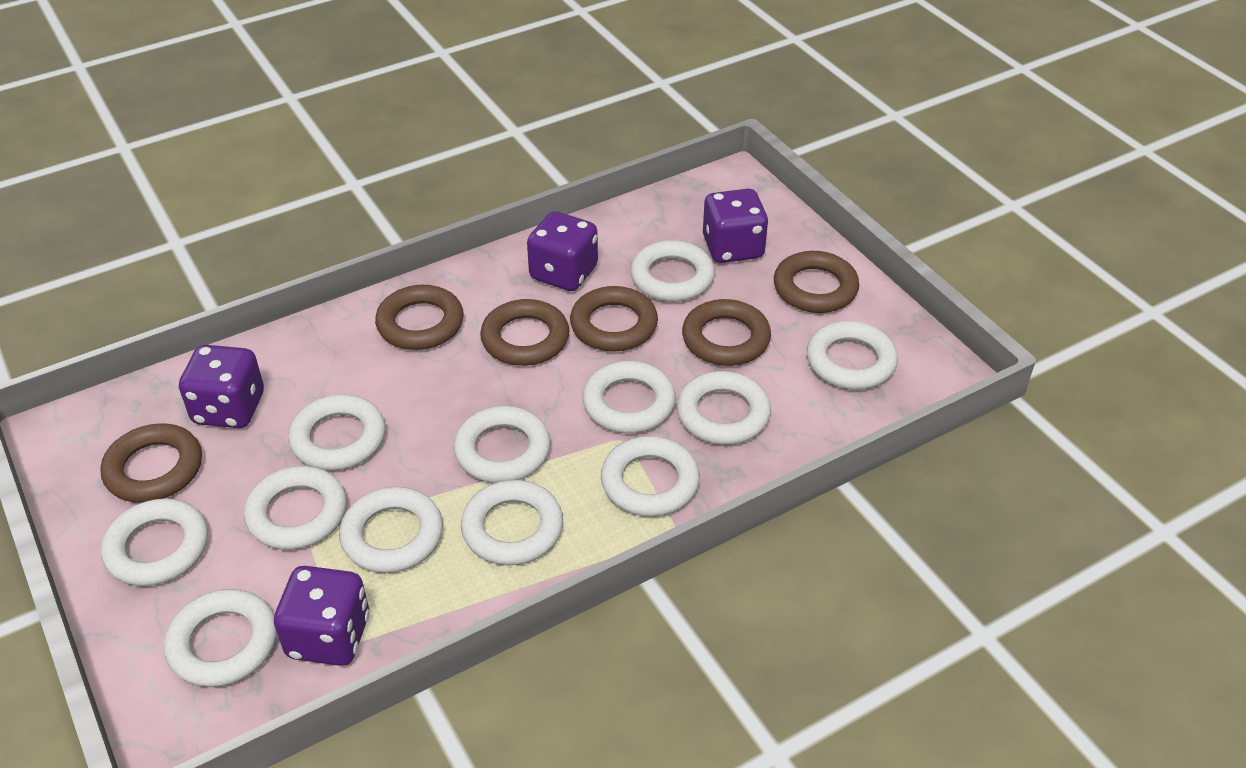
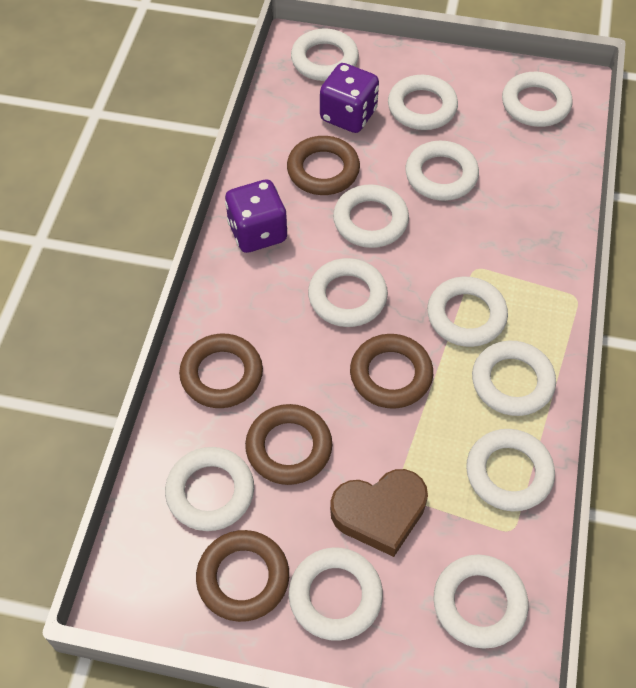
brown heart: 0 -> 1
brown ring: 6 -> 5
purple dice: 4 -> 2

